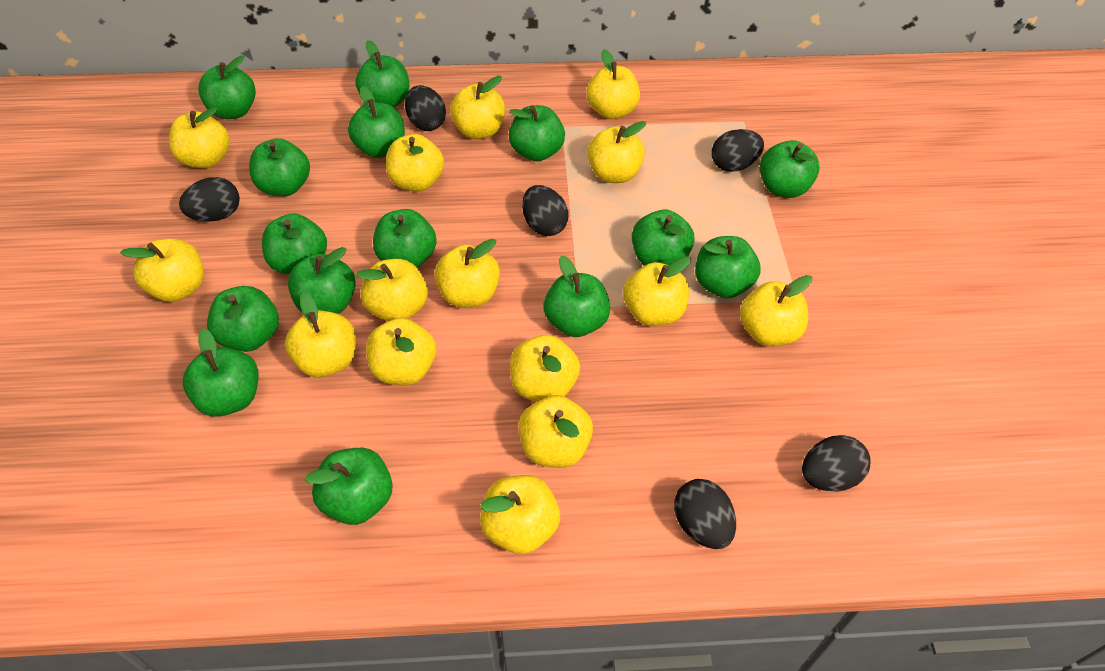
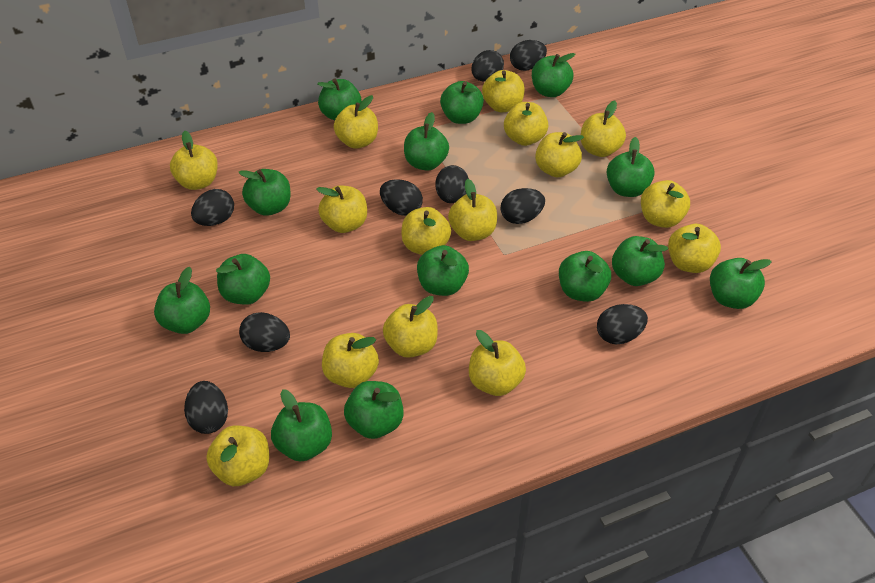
black egg: 6 -> 9
green apple: 15 -> 14

